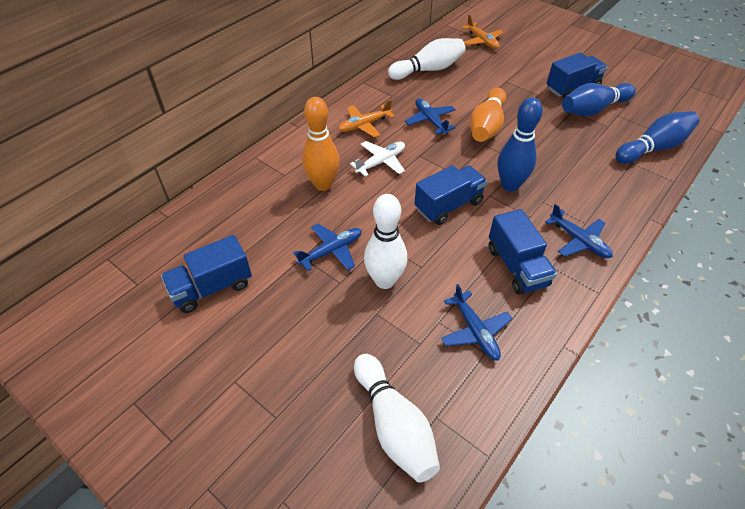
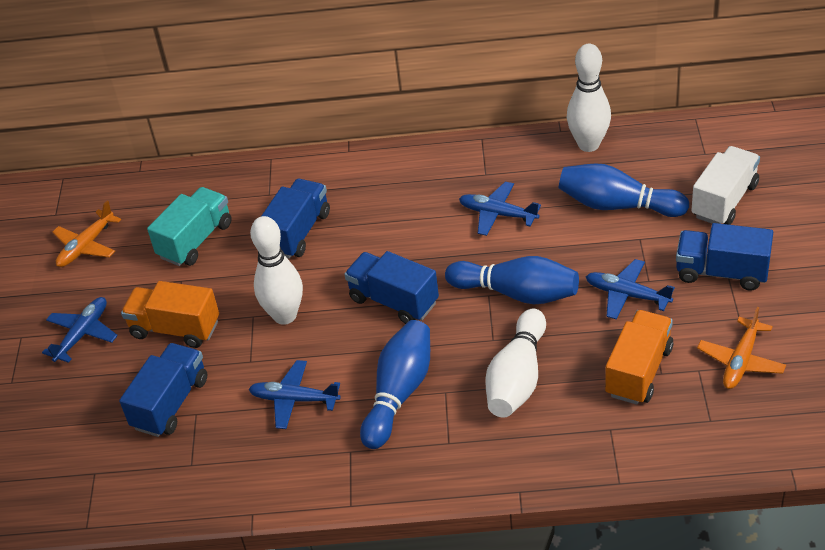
orange bowling pin: 2 -> 0
orange truck: 0 -> 2
turquoise truck: 0 -> 1
white plane: 1 -> 0
white truck: 0 -> 1

